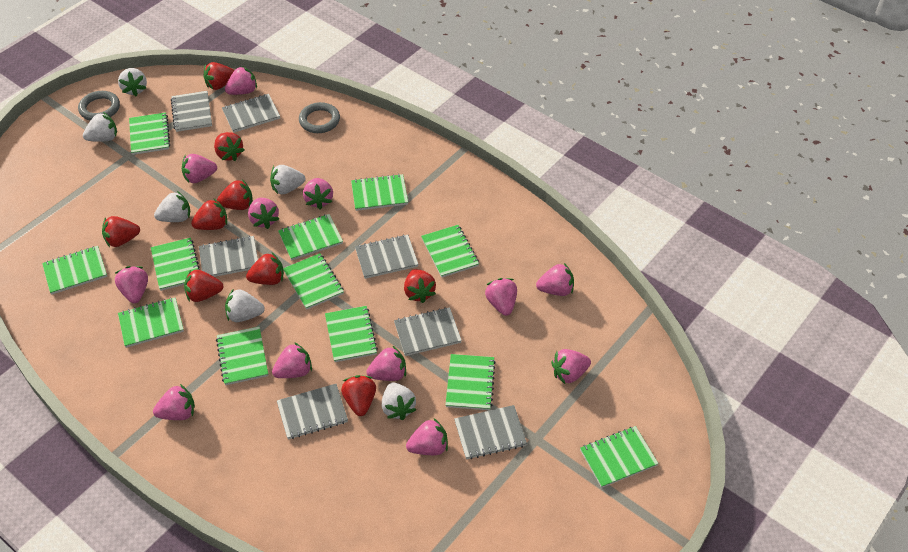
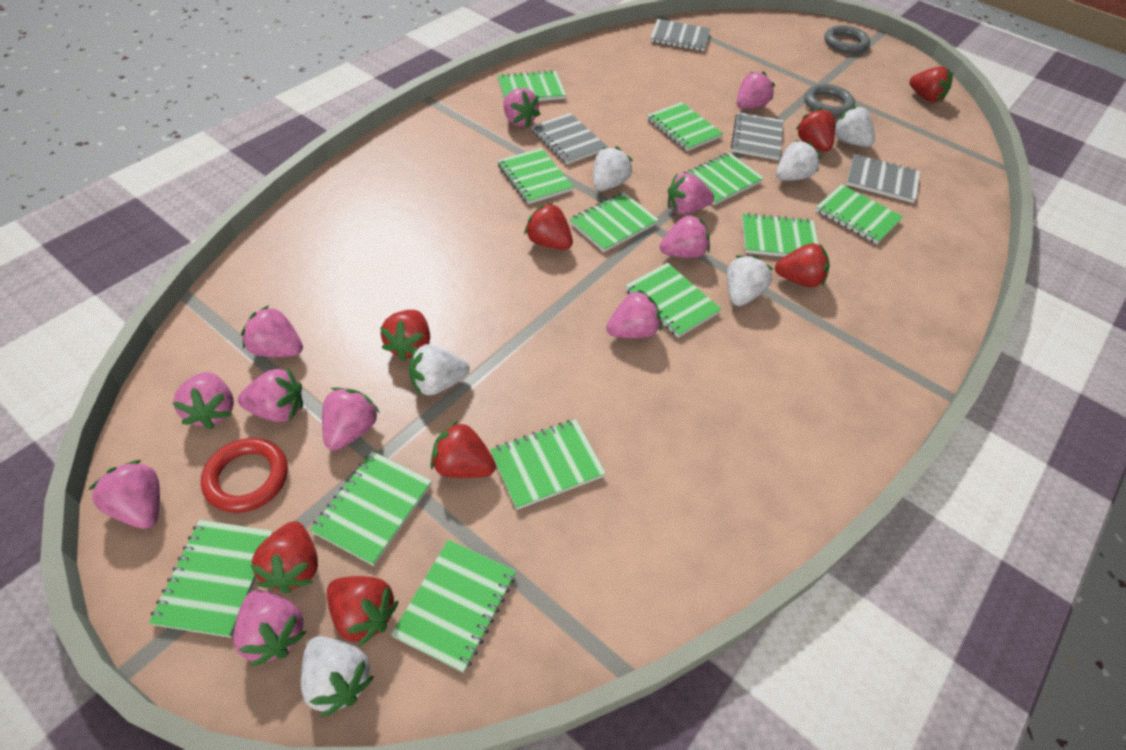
grey notebook: 7 -> 4
pink strawberry: 12 -> 11
red ring: 0 -> 1
red strawberry: 9 -> 8

